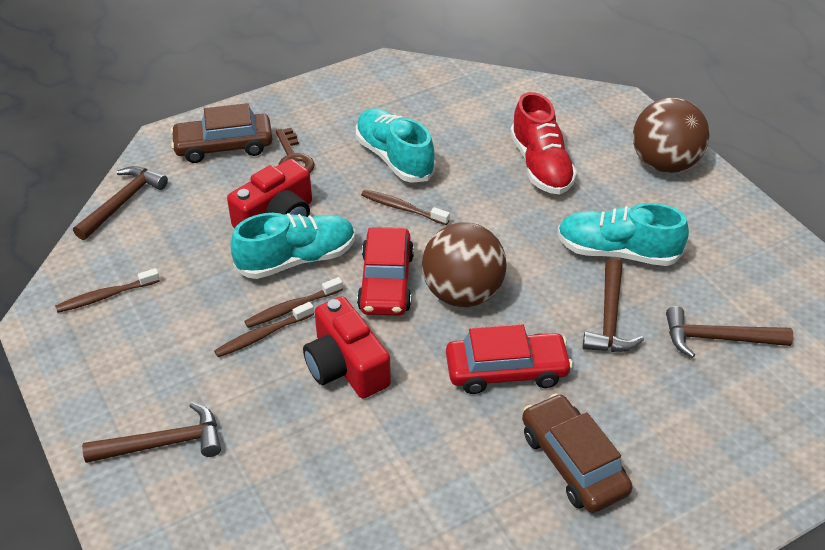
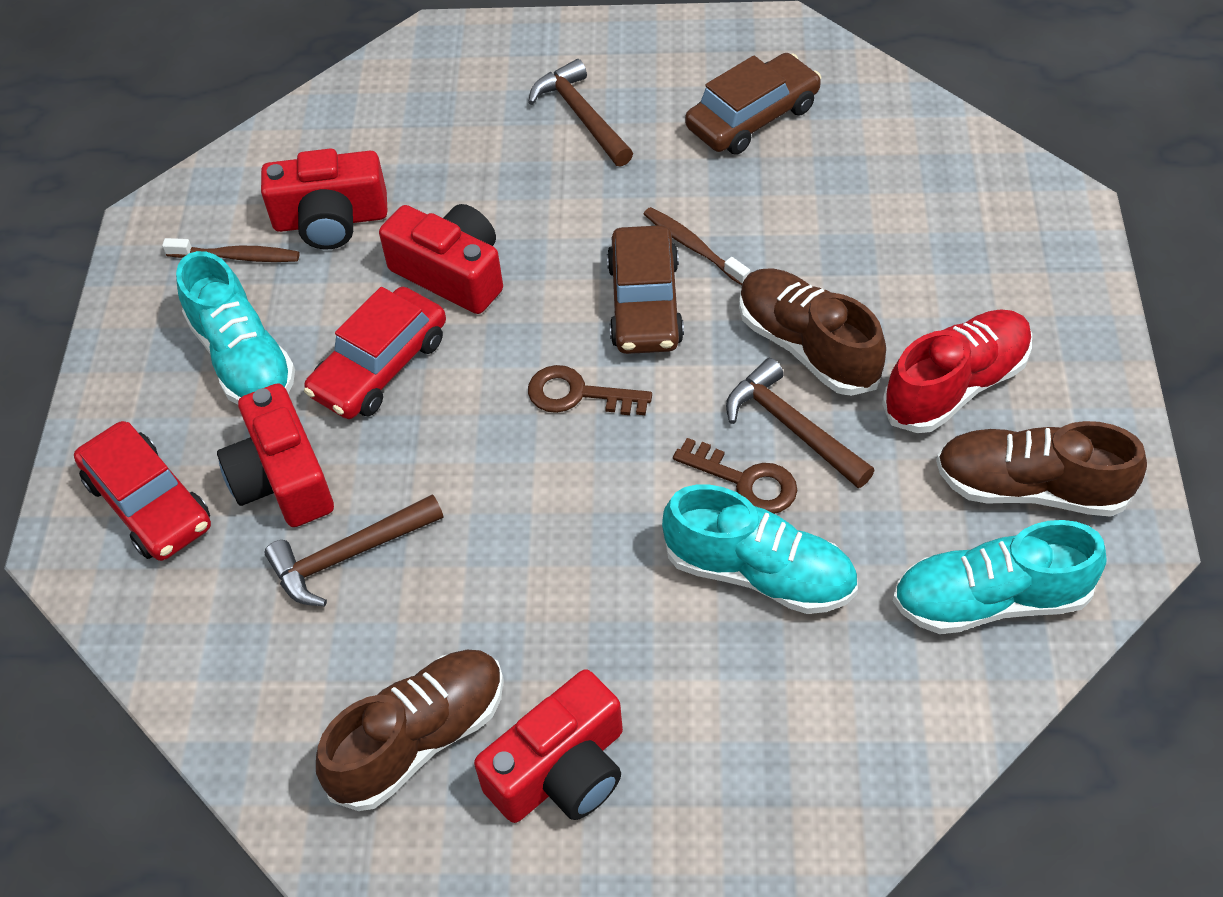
brown ball: 2 -> 0
brown hammer: 4 -> 3
brown key: 1 -> 2
brown shoe: 0 -> 3
brown toothbrush: 4 -> 2
red camera: 2 -> 4

